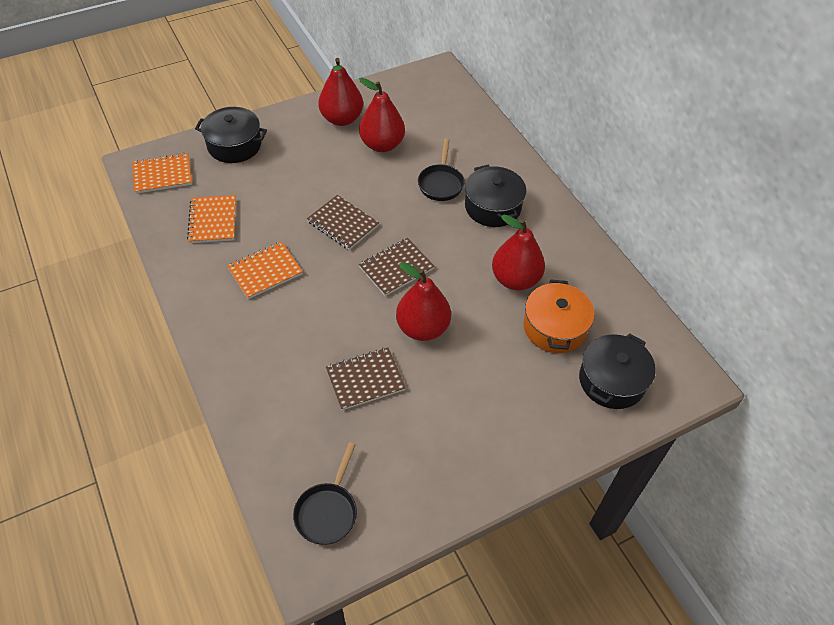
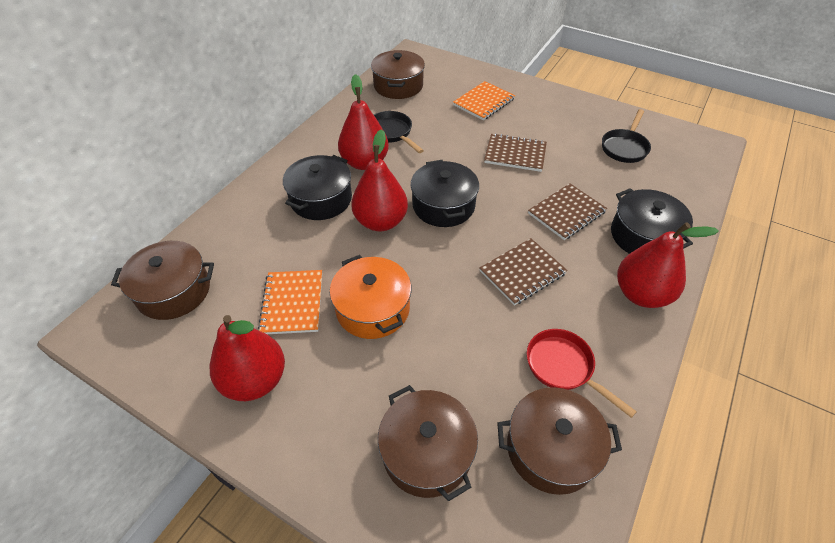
brown pot: 0 -> 4
orange notebook: 3 -> 2
red pan: 0 -> 1

